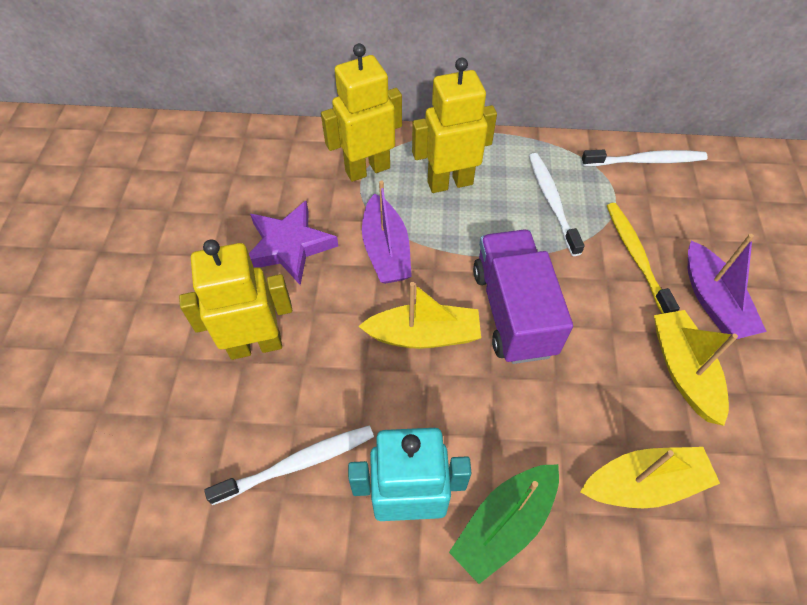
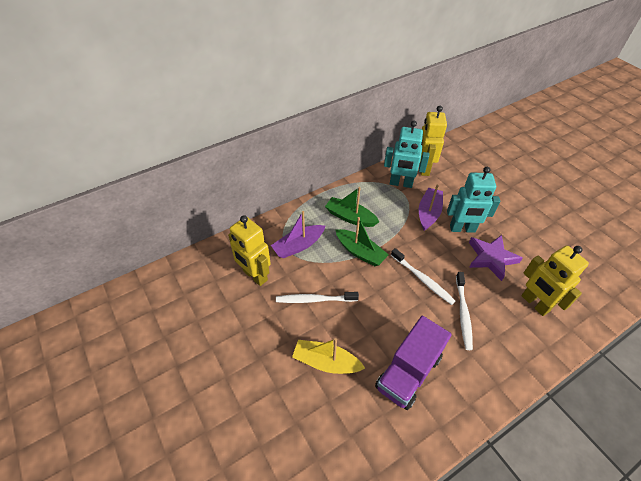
green boat: 1 -> 2
turquoise robot: 1 -> 2
yellow boat: 3 -> 1
yellow toothbrush: 1 -> 0

